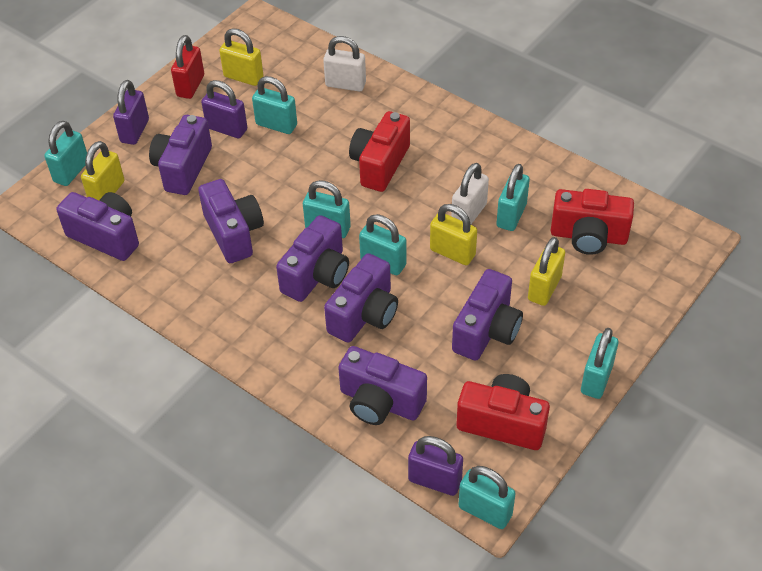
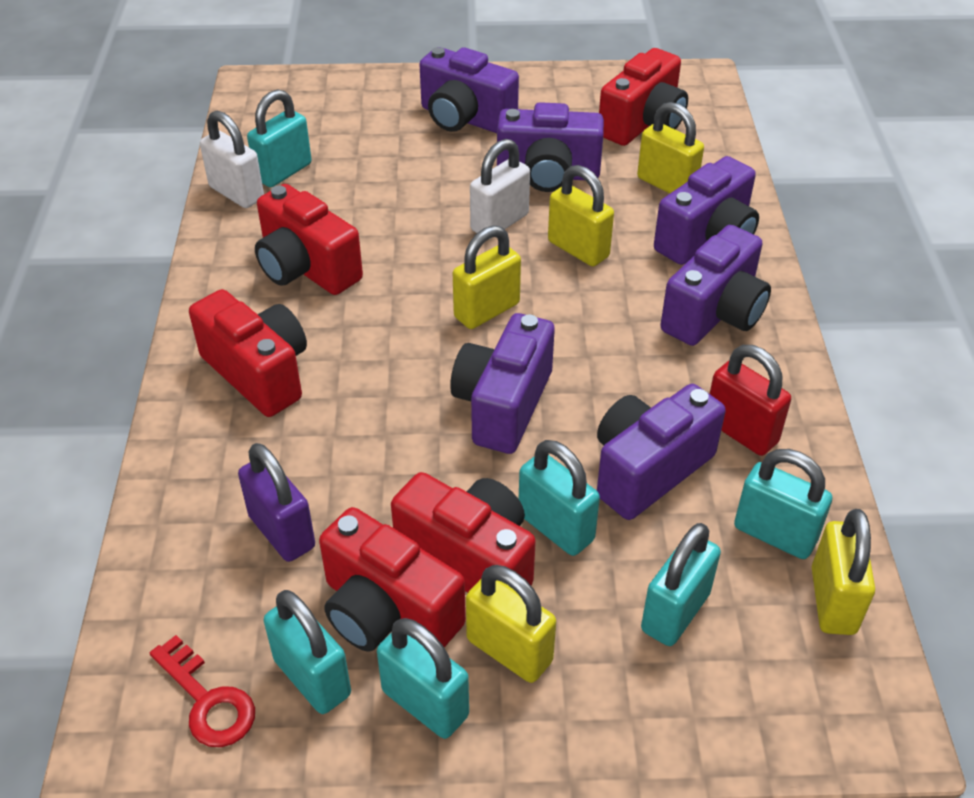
purple camera: 7 -> 6
purple padlock: 3 -> 1
red camera: 3 -> 5
red key: 0 -> 1
turquoise padlock: 7 -> 6
yellow padlock: 4 -> 5

